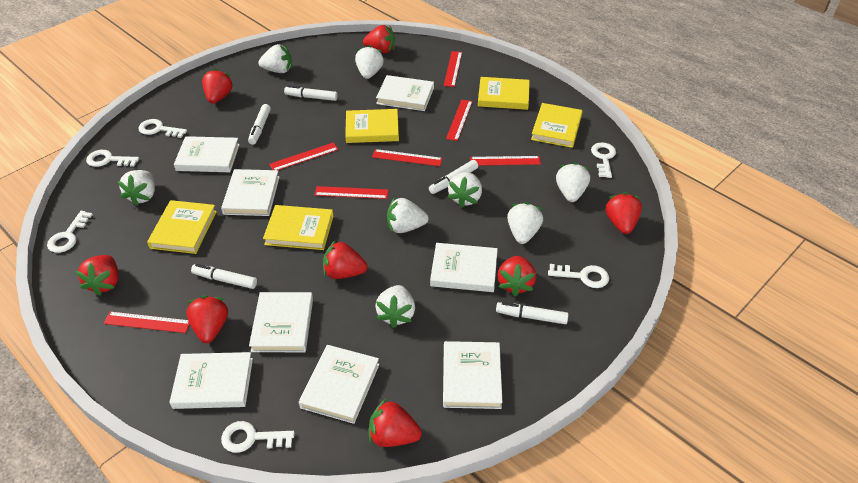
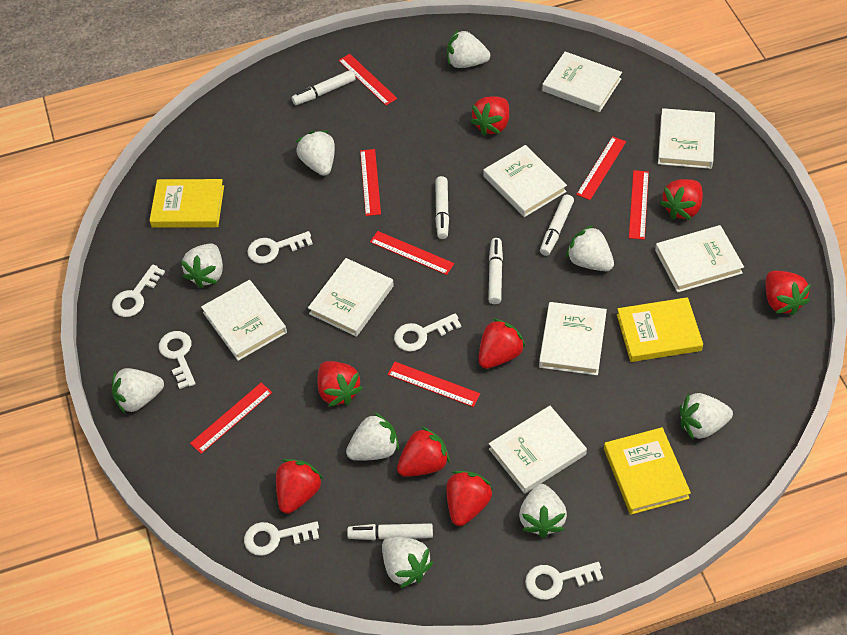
white strawberry: 8 -> 9
yellow book: 5 -> 3

